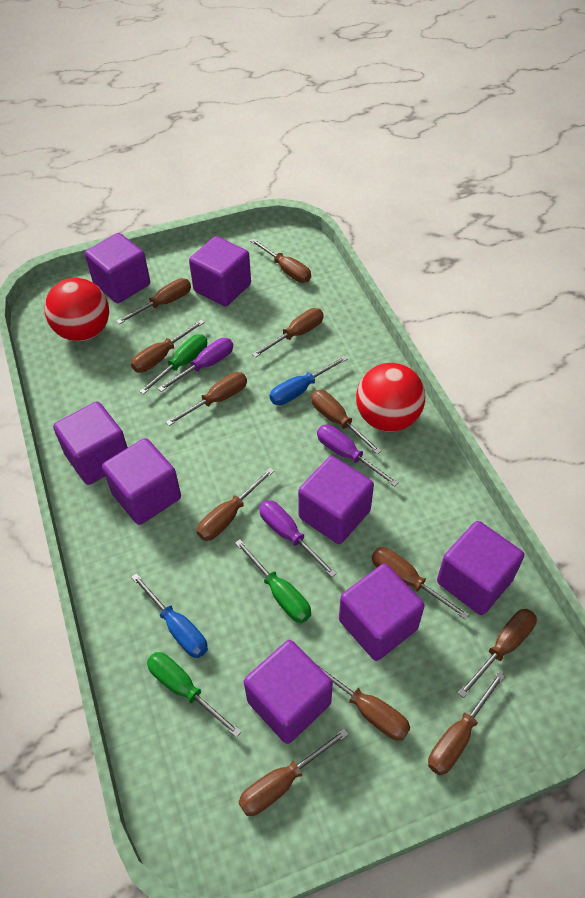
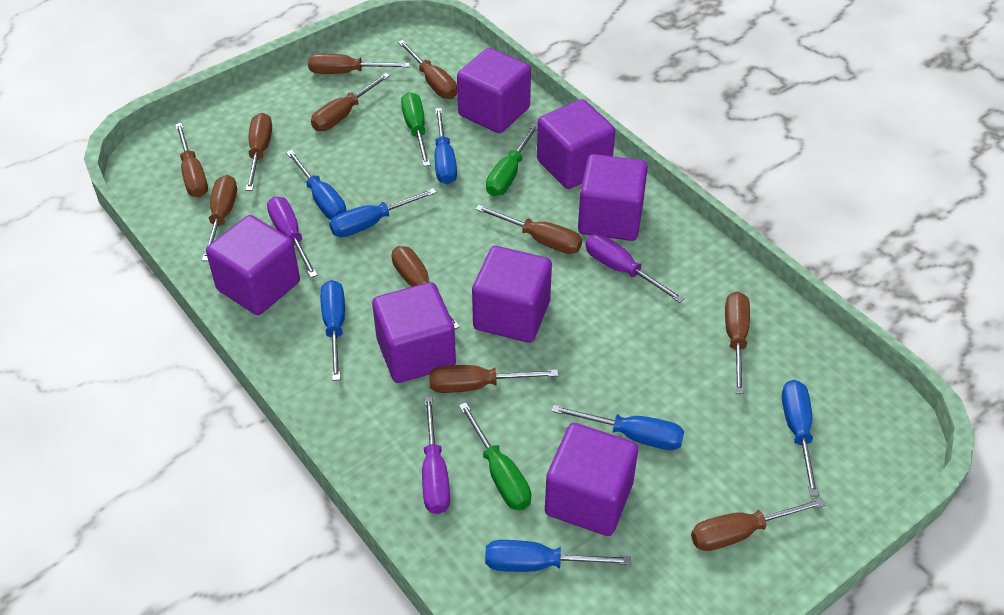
blue screwdriver: 2 -> 7
brown screwdriver: 12 -> 11
purple cube: 8 -> 7
red ball: 2 -> 0

